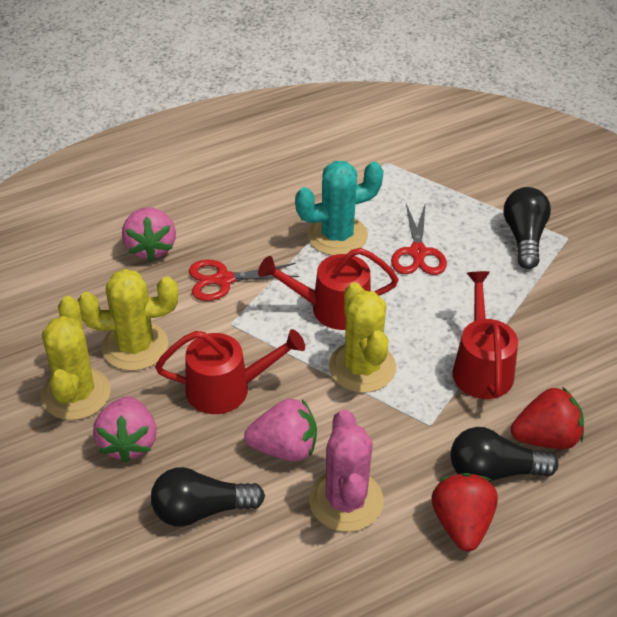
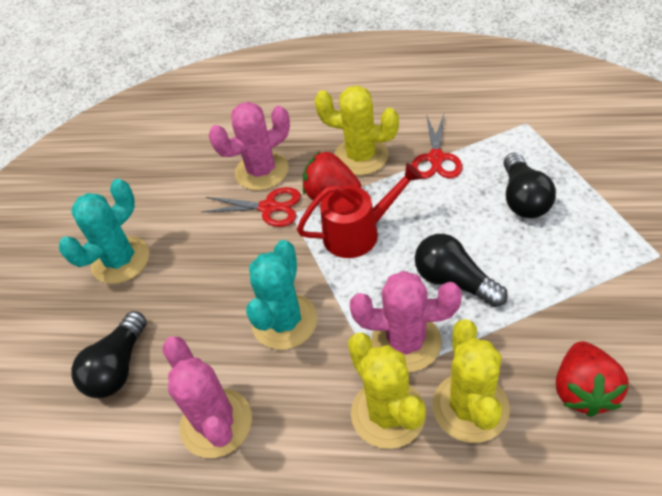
pink cactus: 1 -> 3
pink strawberry: 3 -> 0
red watering can: 3 -> 1
turquoise cactus: 1 -> 2

